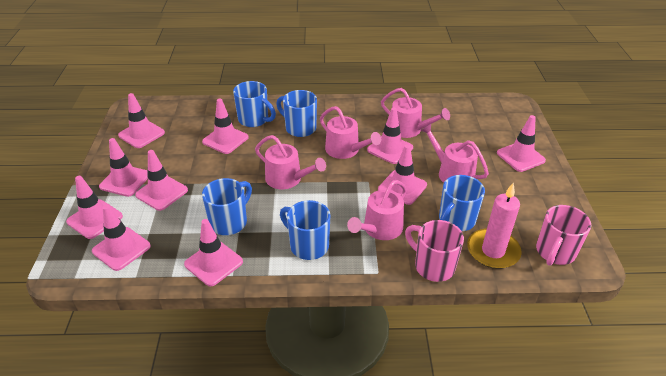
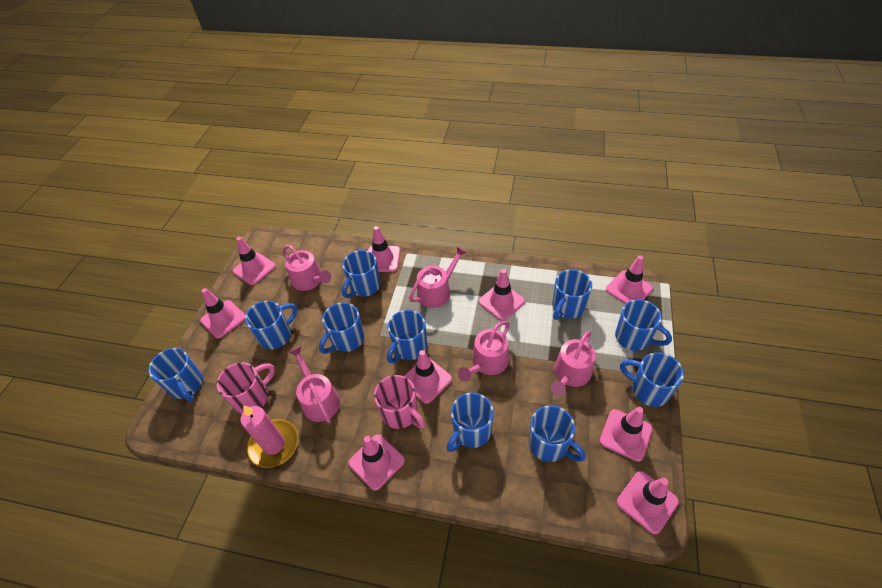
blue mug: 5 -> 10
pink traffic cone: 10 -> 9

